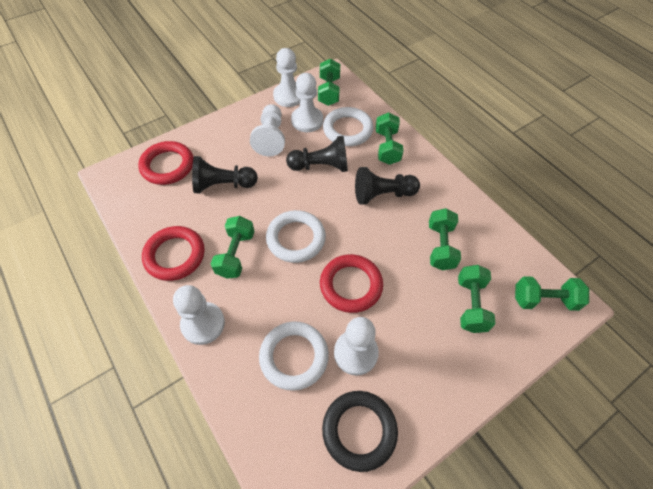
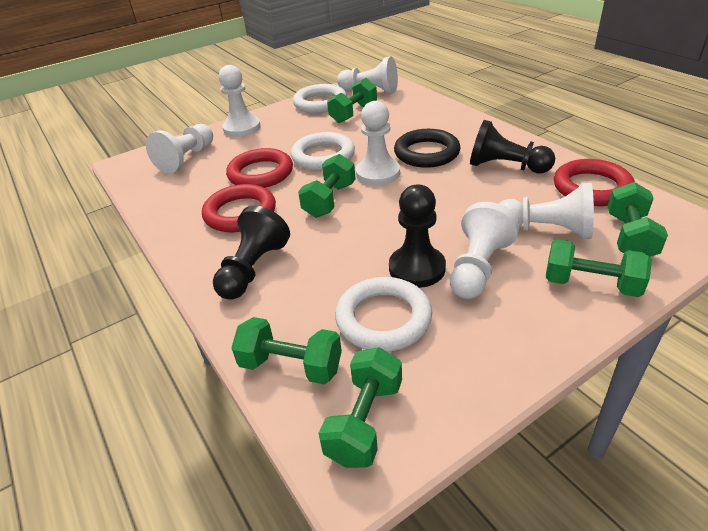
white pawn: 5 -> 6

